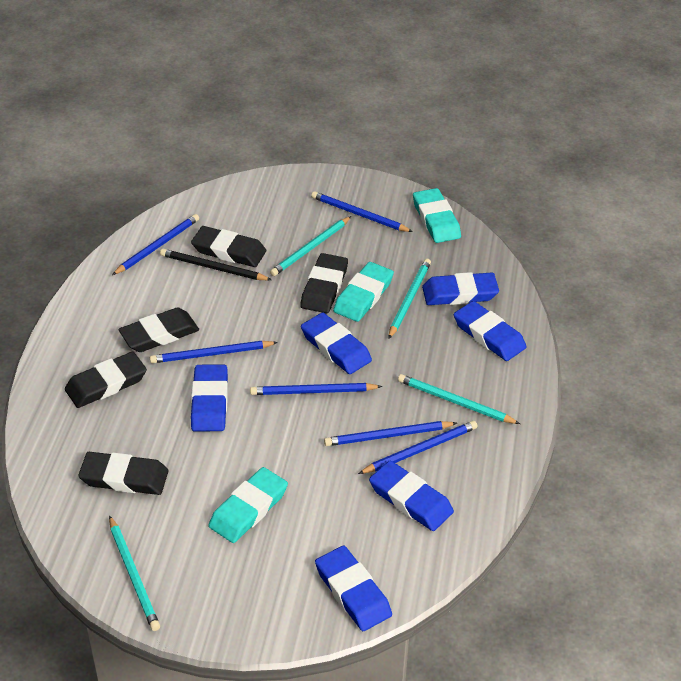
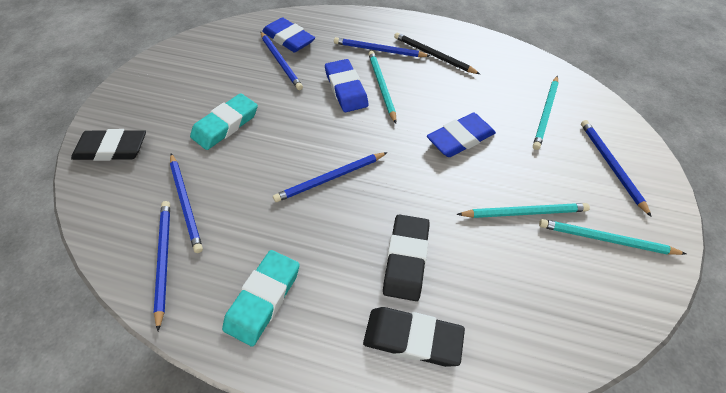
black eraser: 5 -> 3
blue eraser: 6 -> 3
turquoise eraser: 3 -> 2

